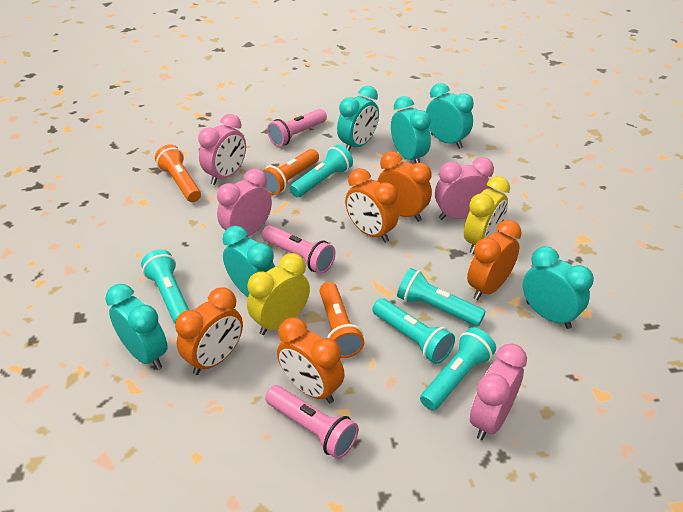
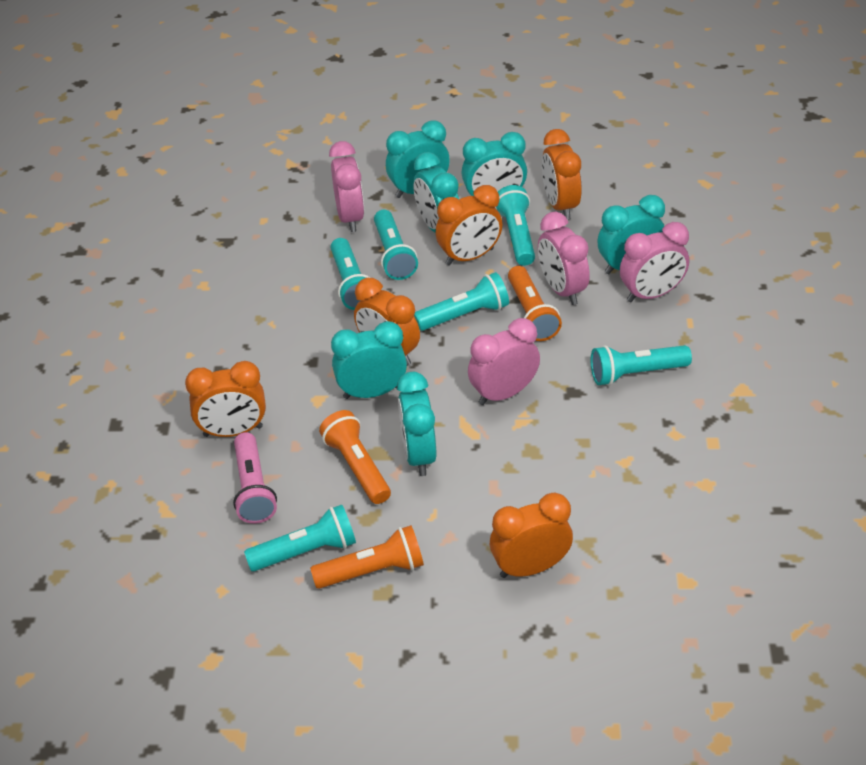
pink flashlight: 3 -> 1
turquoise flashlight: 5 -> 6
yellow clock: 2 -> 0

